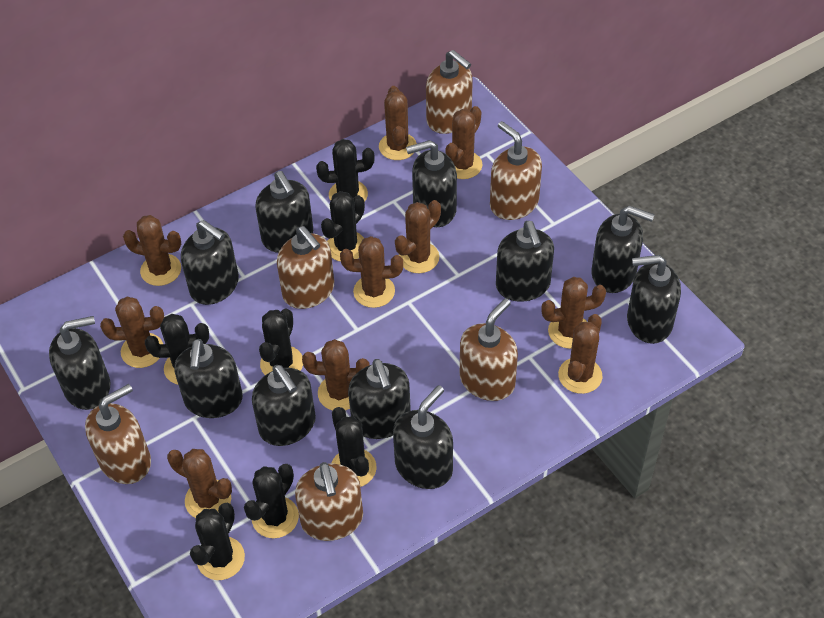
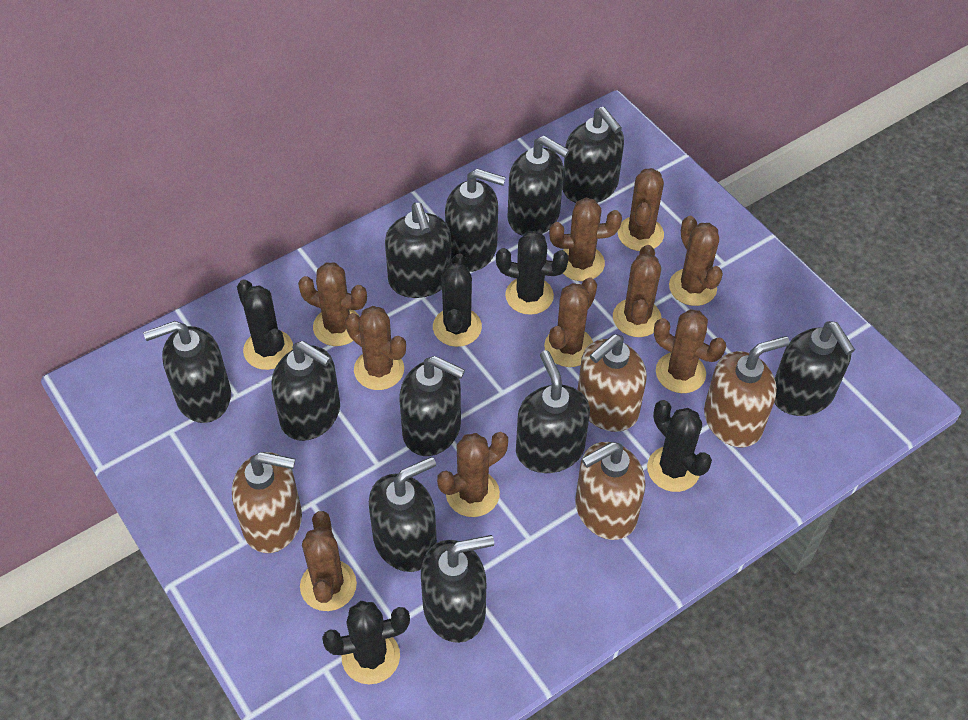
black cactus: 7 -> 5
brown soap dispenser: 6 -> 4

